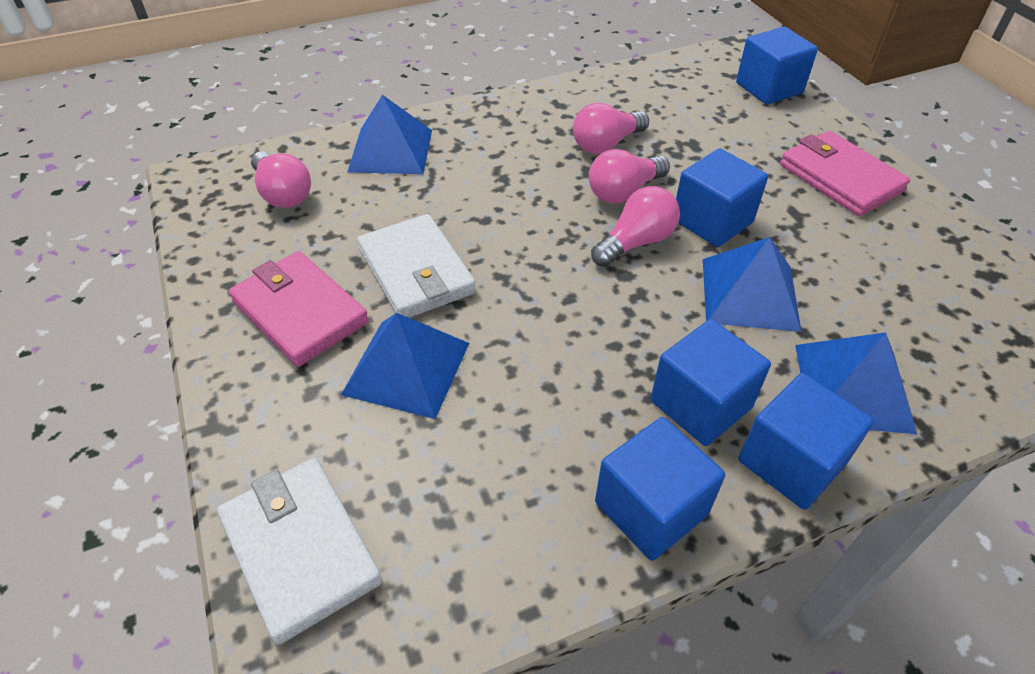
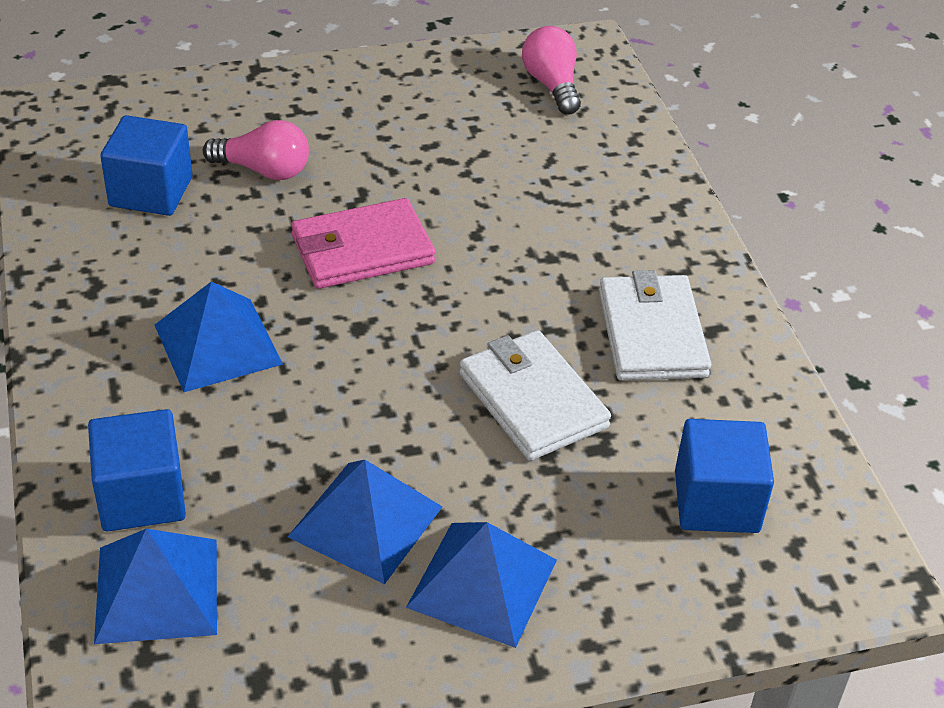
blue cube: 5 -> 3
pink light bulb: 4 -> 2
pink wallet: 2 -> 1

